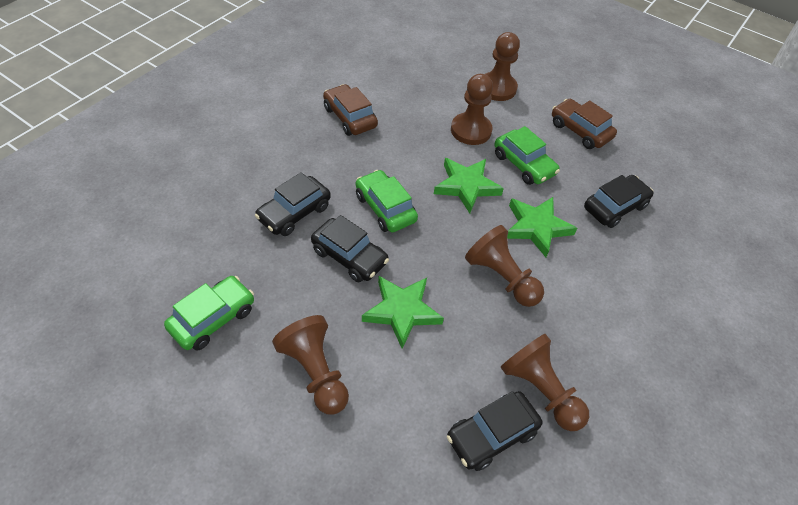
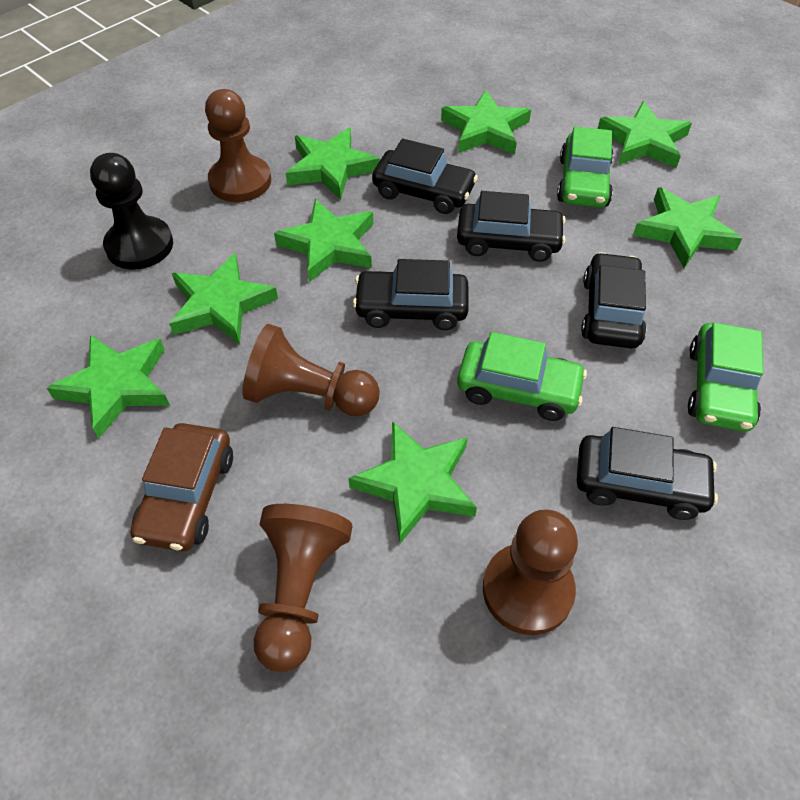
black car: 4 -> 5
black pawn: 0 -> 1
brown car: 2 -> 1
brown pawn: 5 -> 4
green star: 3 -> 8

